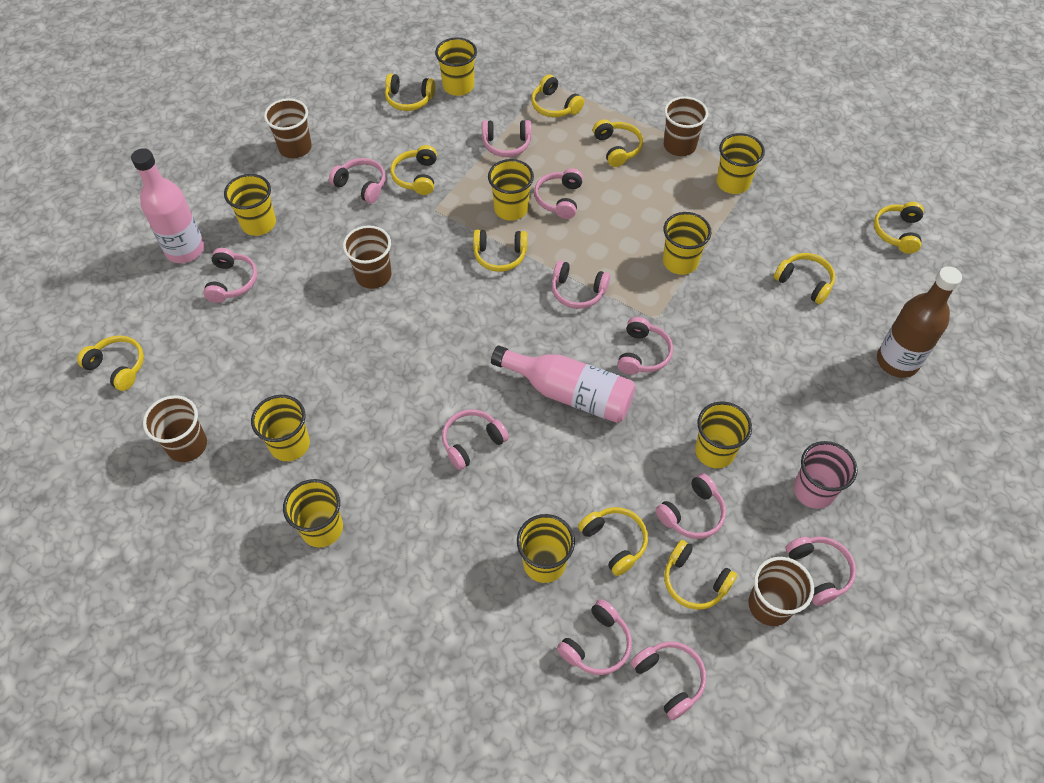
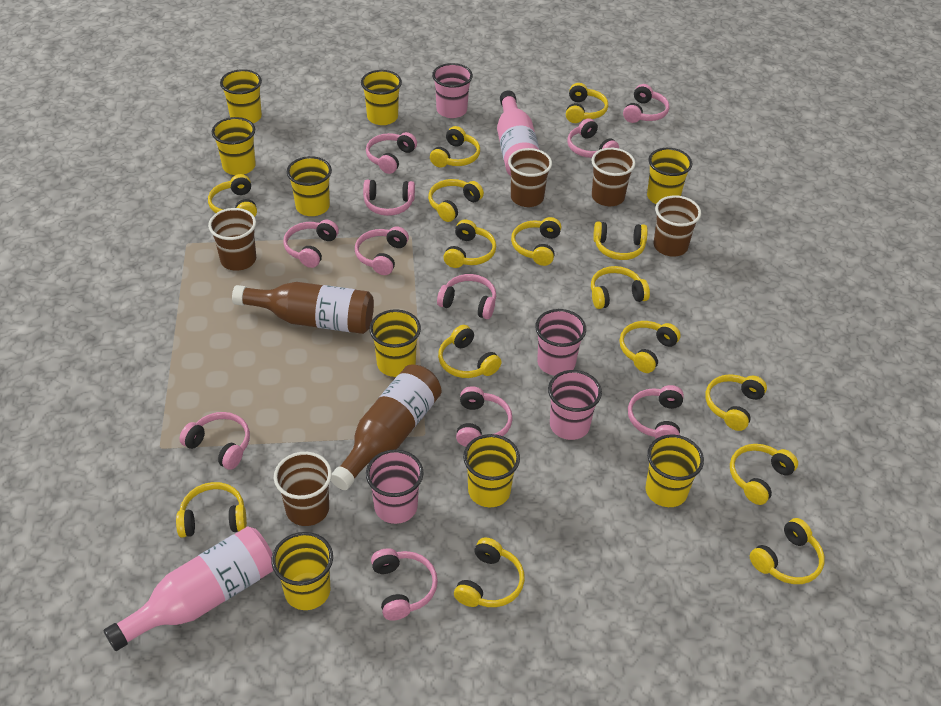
brown bottle: 1 -> 2
pink cup: 1 -> 4
yellow headphones: 10 -> 15

